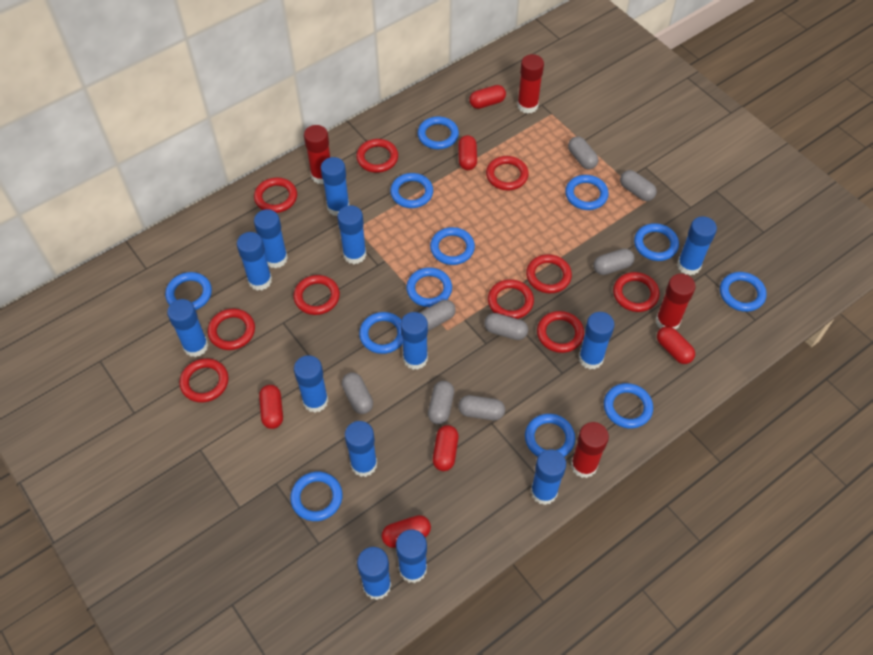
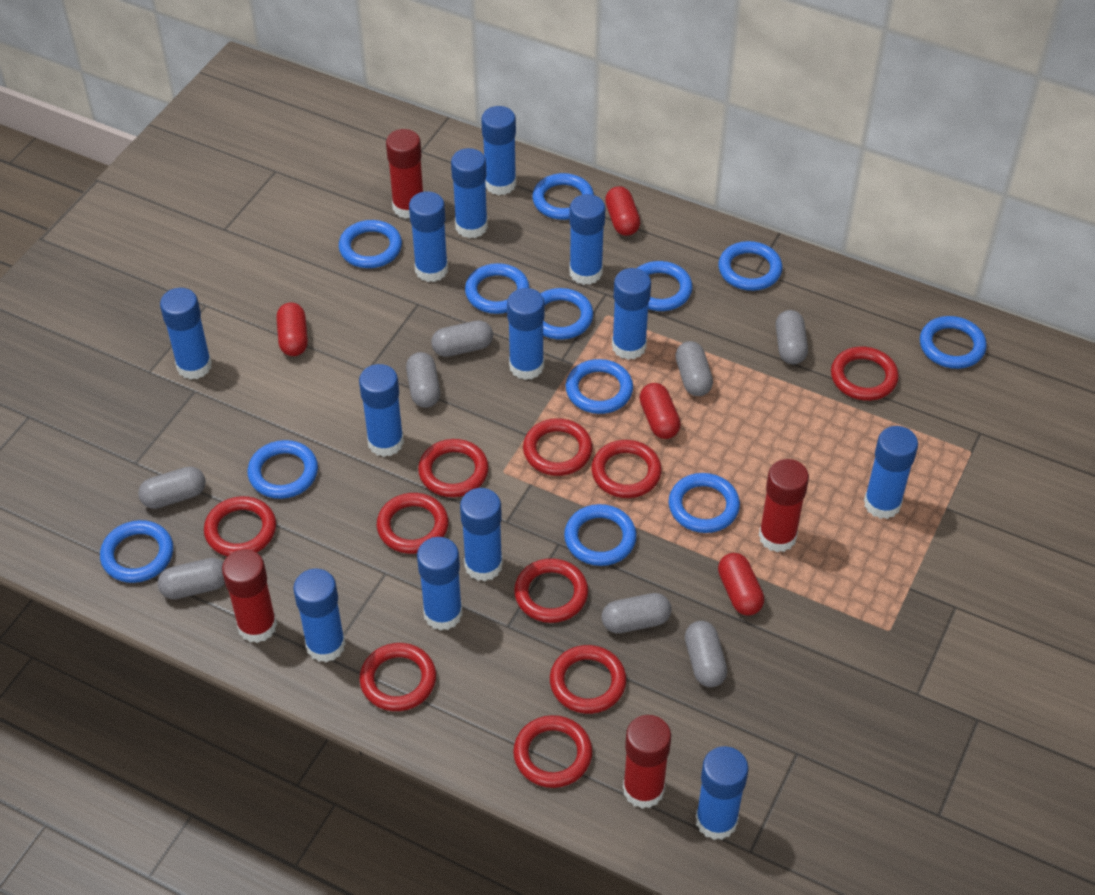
red capsule: 6 -> 4

